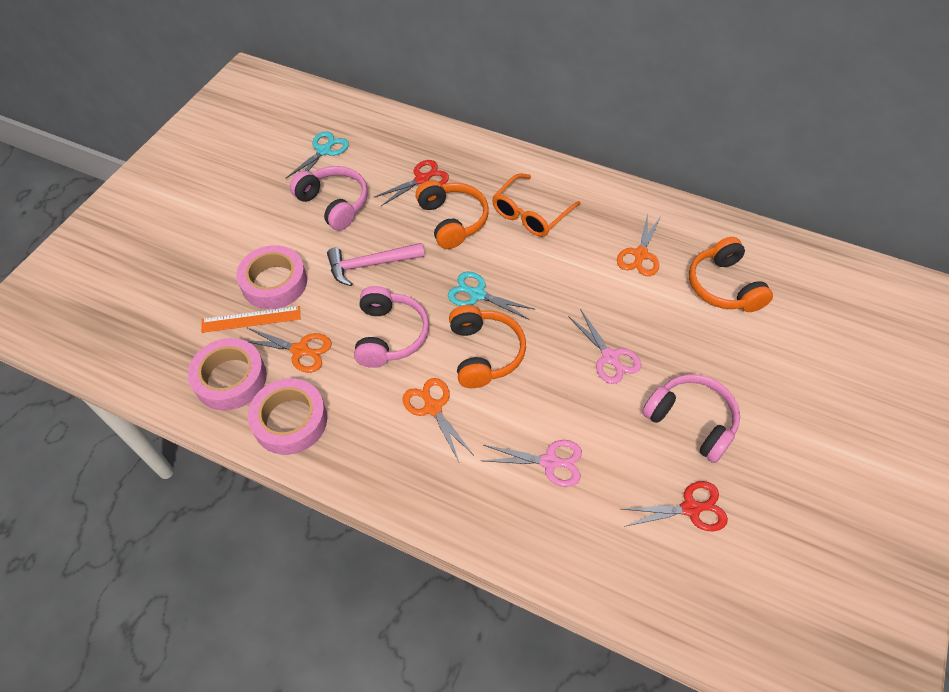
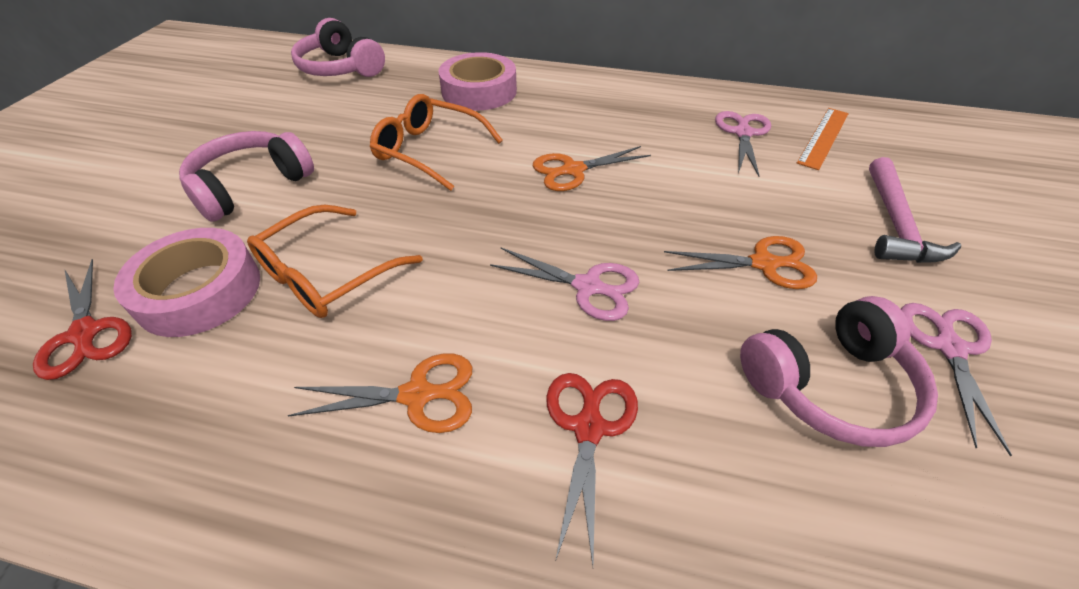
orange glasses: 1 -> 2
orange headphones: 3 -> 0
pink scissors: 2 -> 3
pink tape: 3 -> 2
turquoise scissors: 2 -> 0

